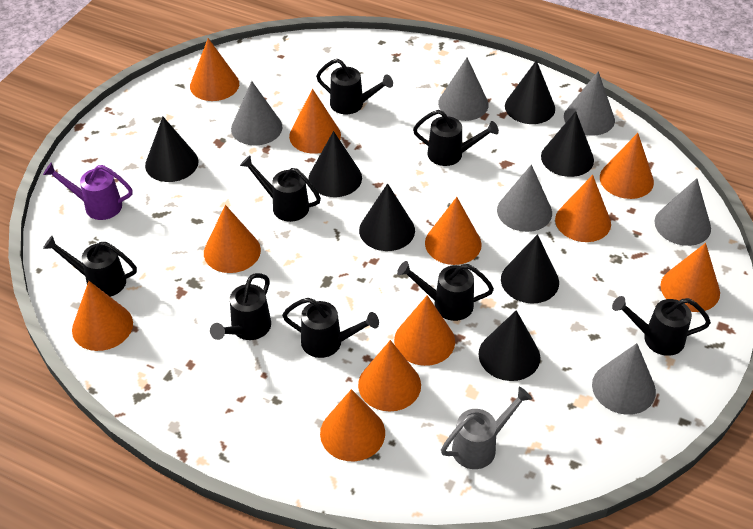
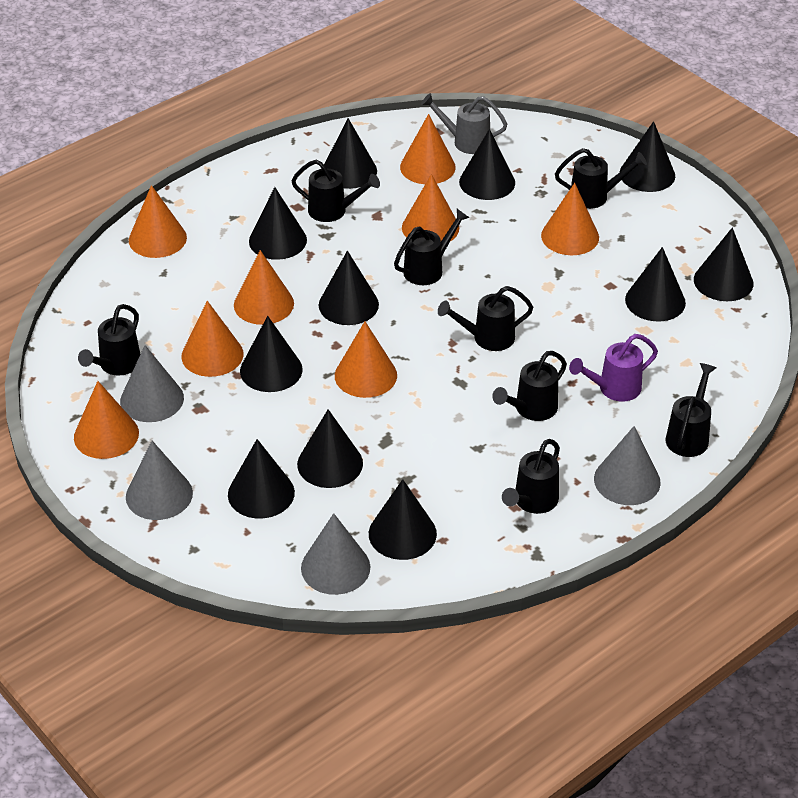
black cone: 7 -> 11
grey cone: 6 -> 4
orange cone: 11 -> 8

